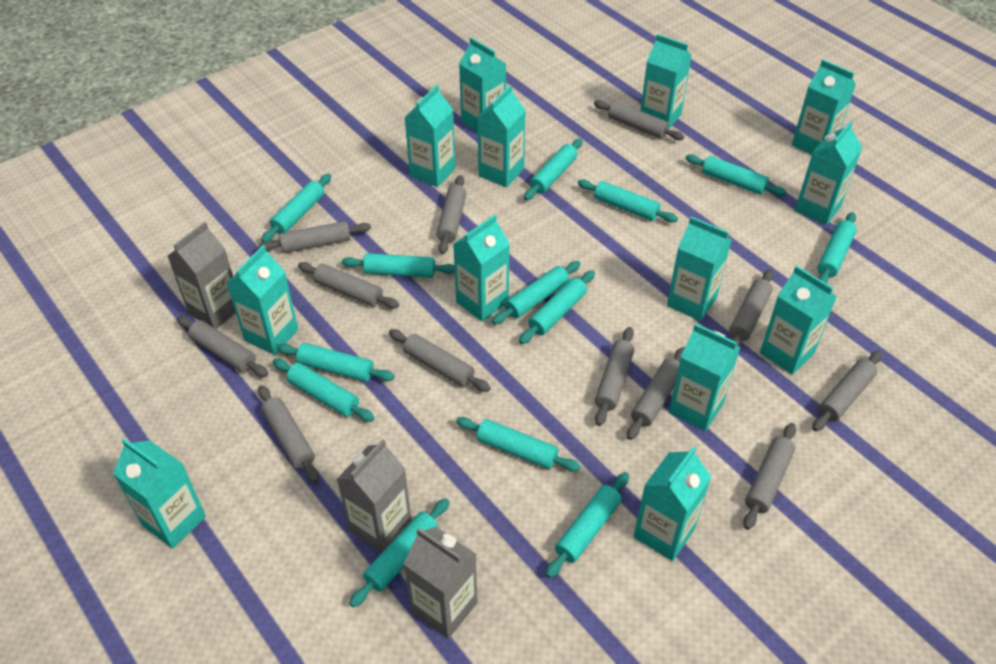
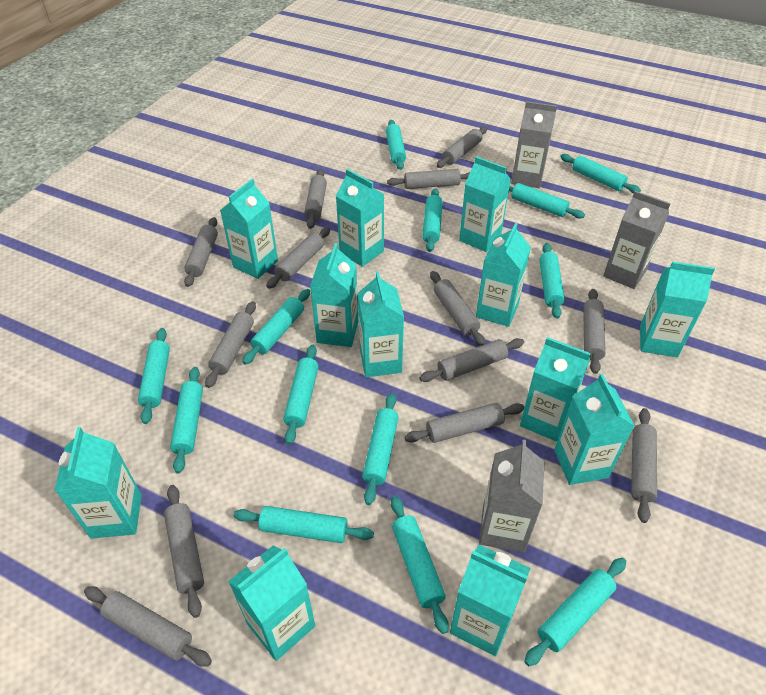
grey rolling pin: 12 -> 13
turquoise carton: 13 -> 12

